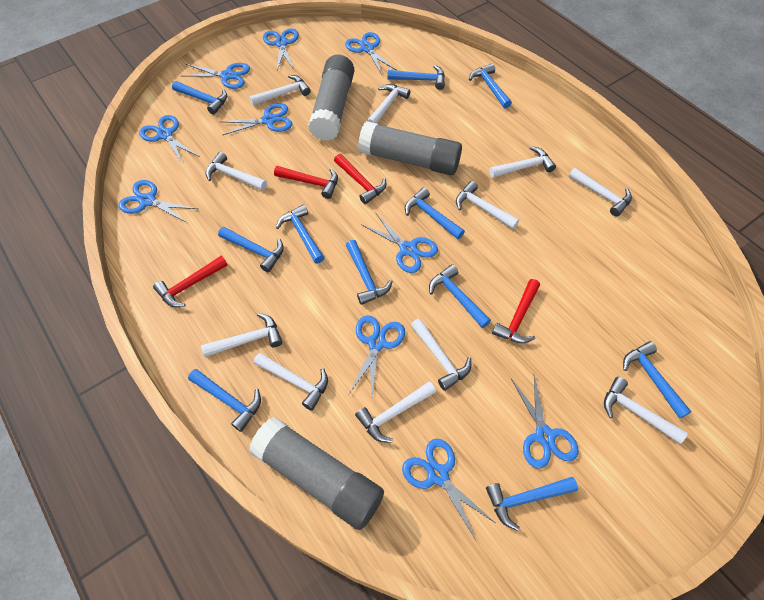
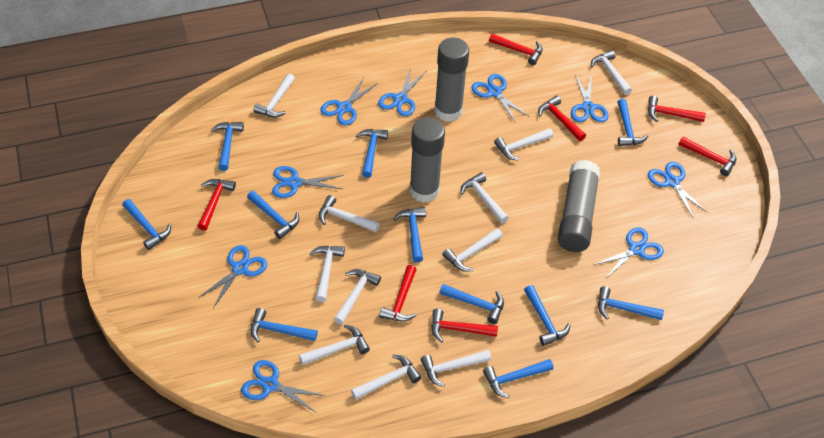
blue scissors: 10 -> 9
red hammer: 4 -> 7

